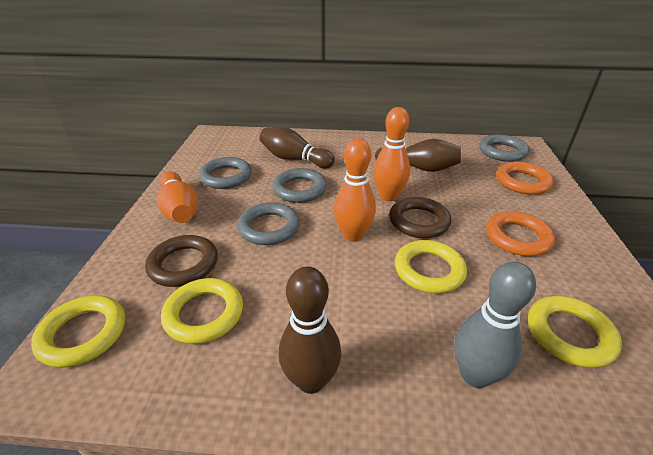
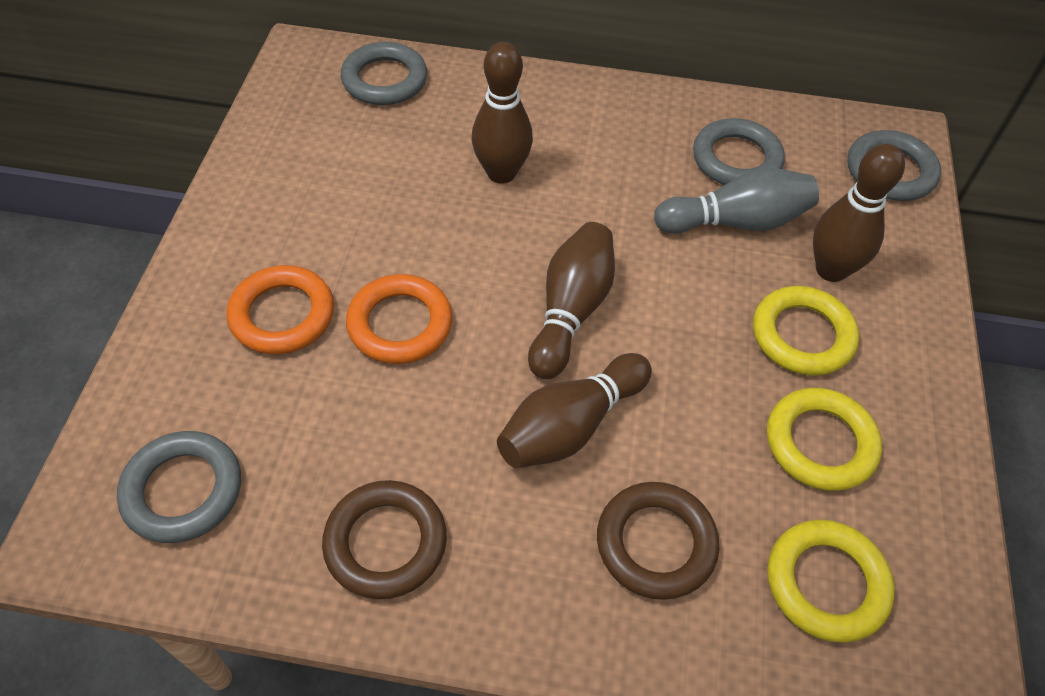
brown bowling pin: 3 -> 4
orange bowling pin: 3 -> 0
yellow ring: 4 -> 3

